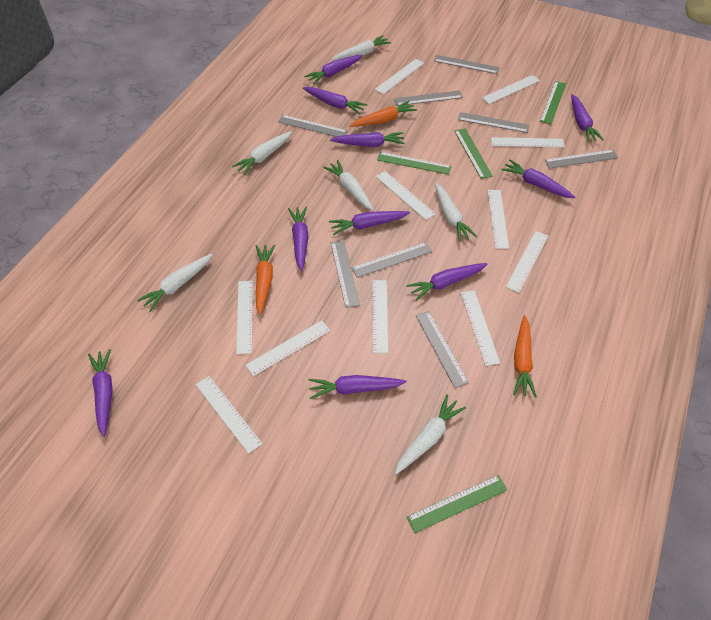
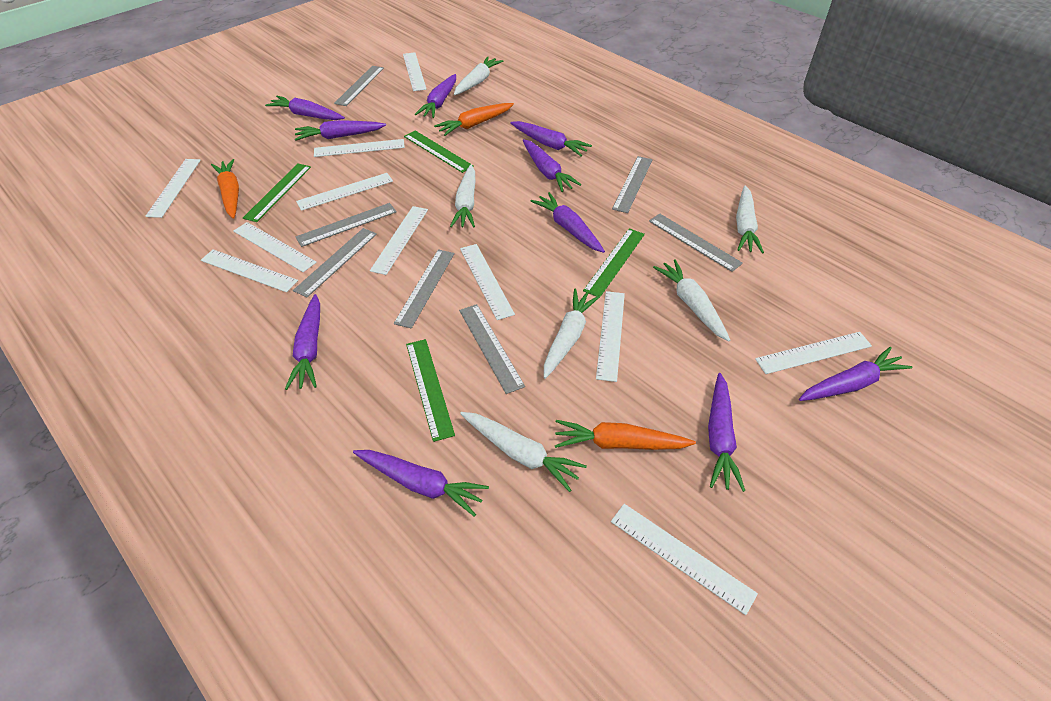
grey ruler: 8 -> 7

